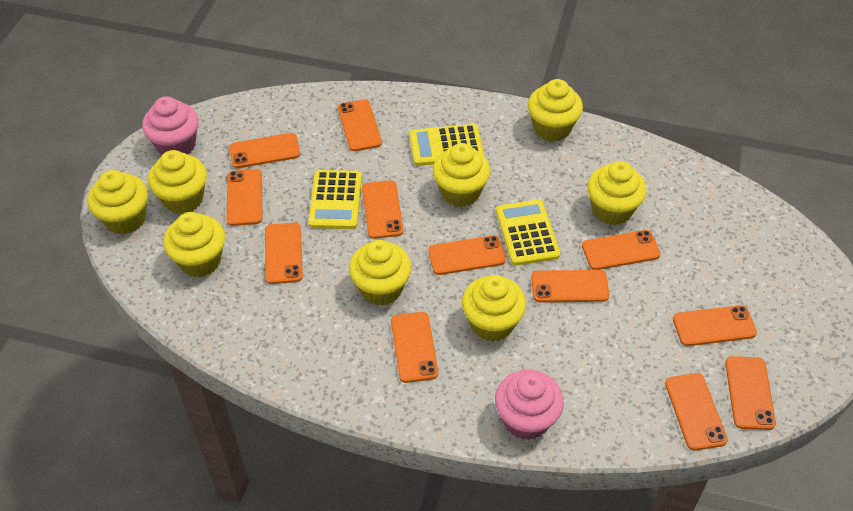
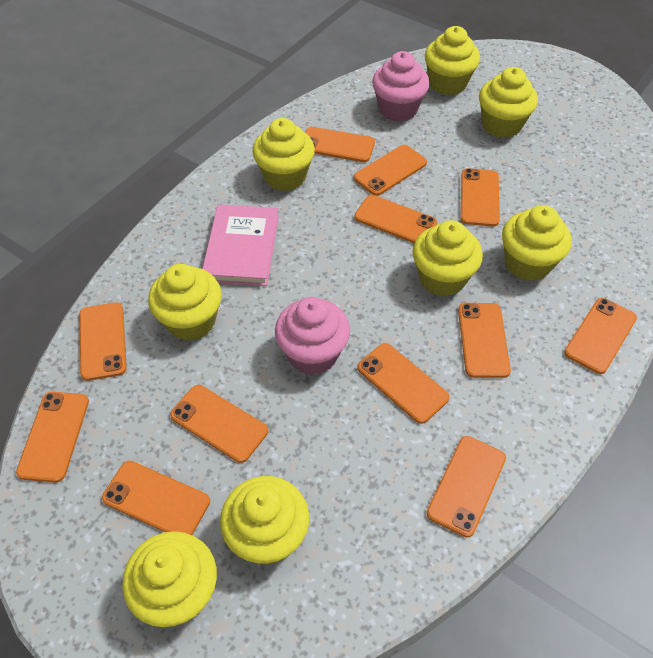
pink book: 0 -> 1
yellow calculator: 3 -> 0

